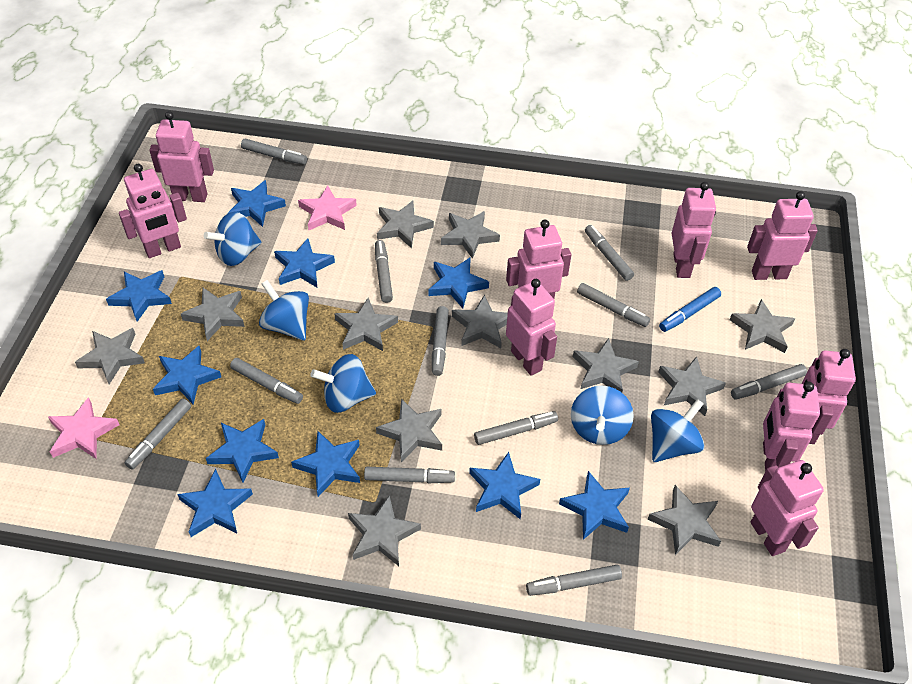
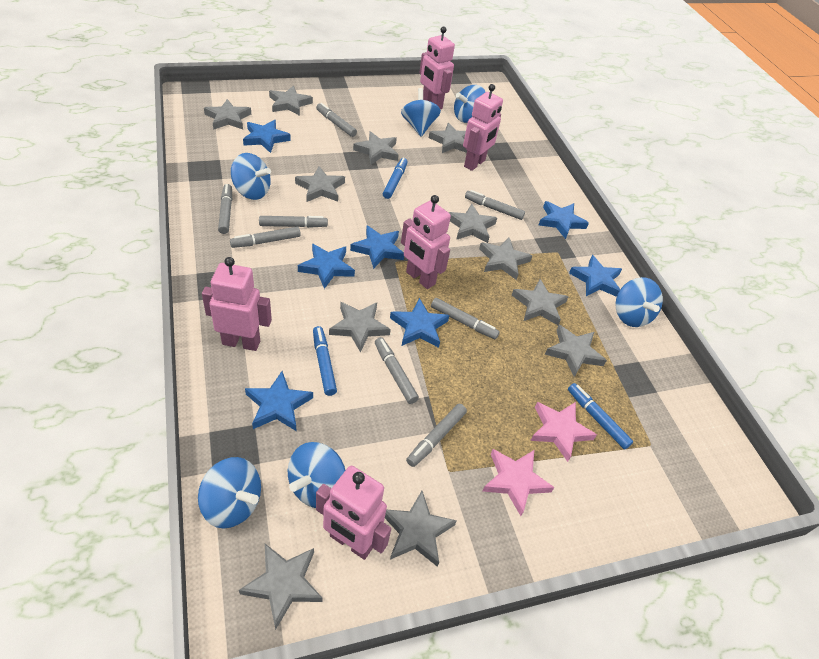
blue marker: 1 -> 3
blue spinning top: 5 -> 6
blue star: 10 -> 7
grey marker: 11 -> 8
pink robot: 9 -> 5

